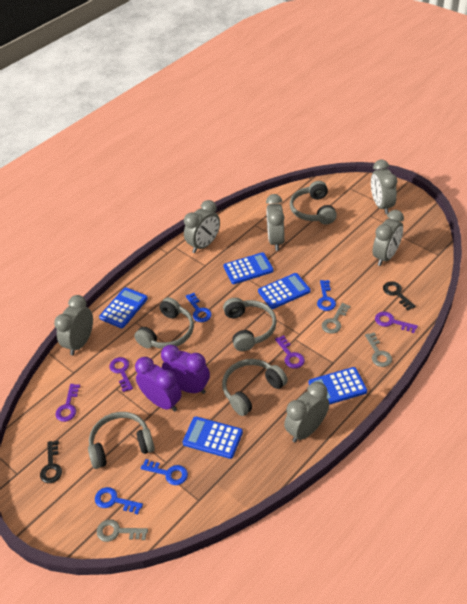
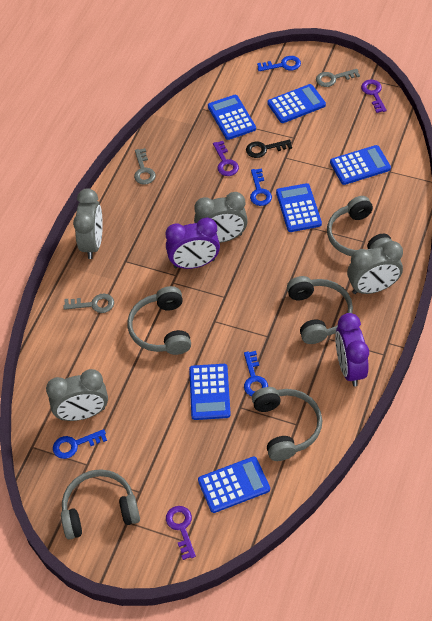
black key: 2 -> 1
blue calculator: 5 -> 6
grey clock: 6 -> 4
purple key: 4 -> 3

